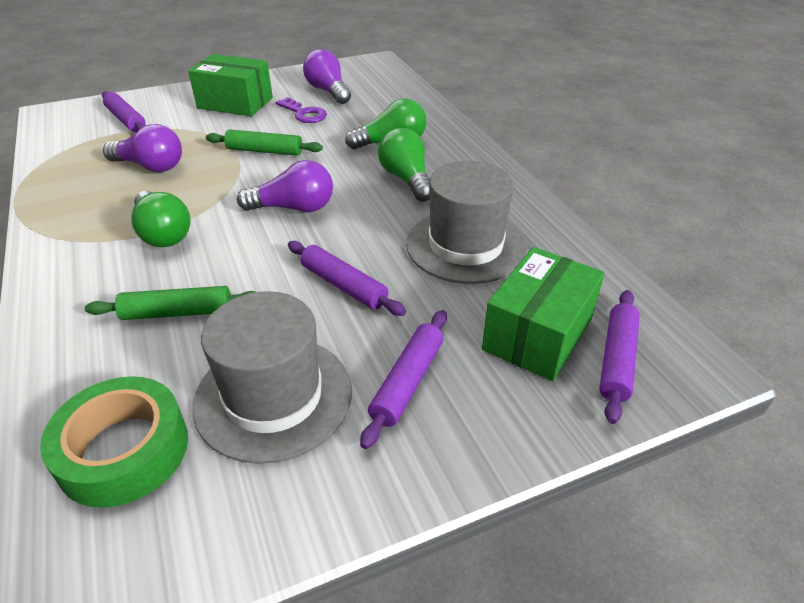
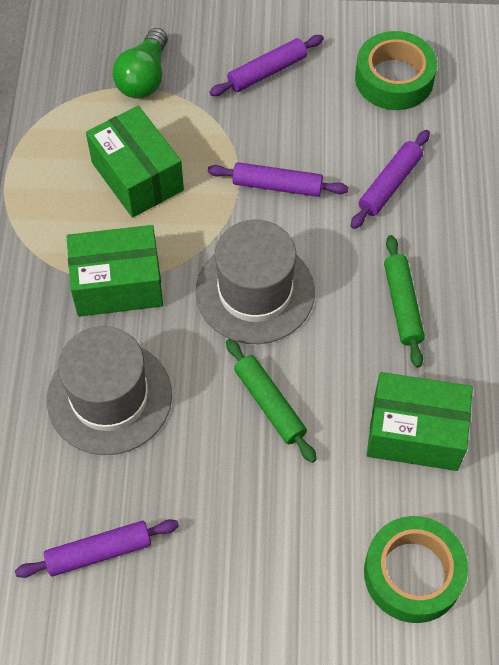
green box: 2 -> 3
green light bulb: 3 -> 1
green tape: 1 -> 2
purple key: 1 -> 0
purple light bulb: 3 -> 0

